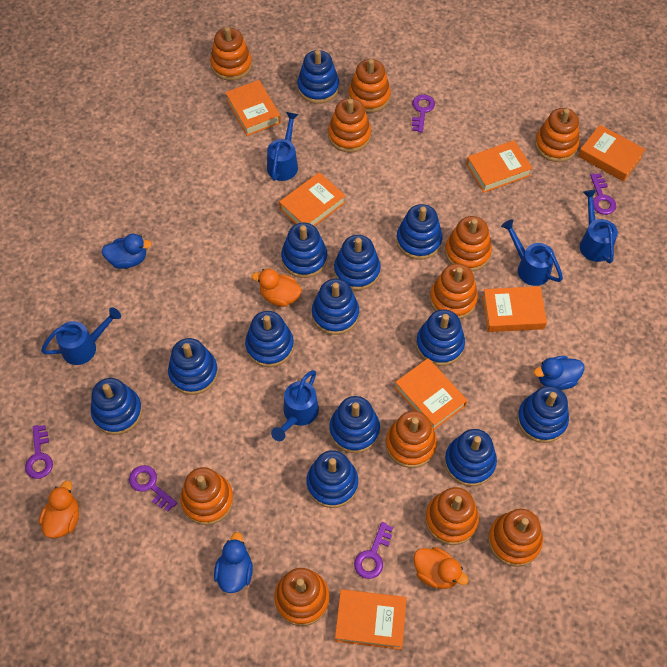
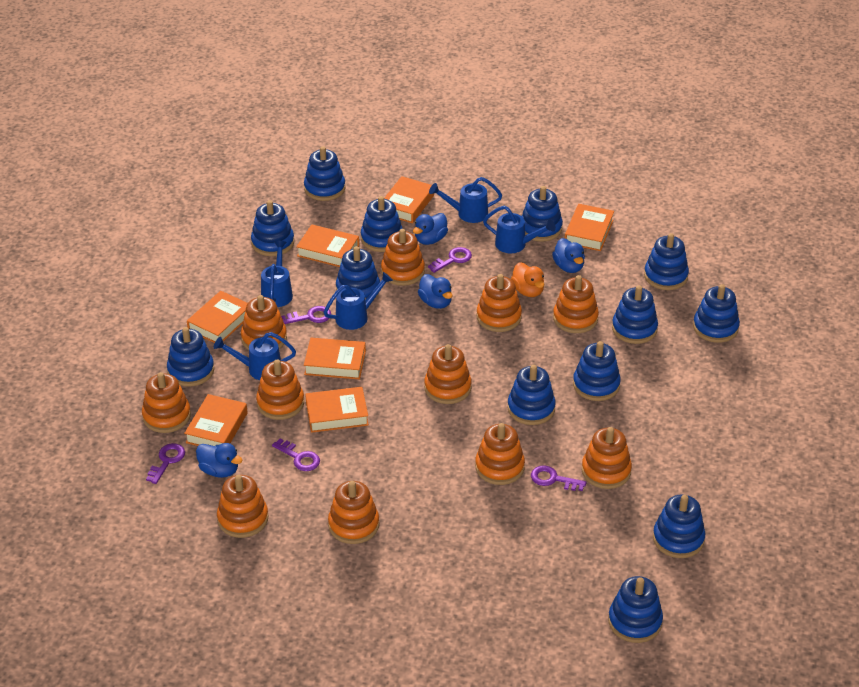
blue duck: 3 -> 4
orange duck: 3 -> 1

